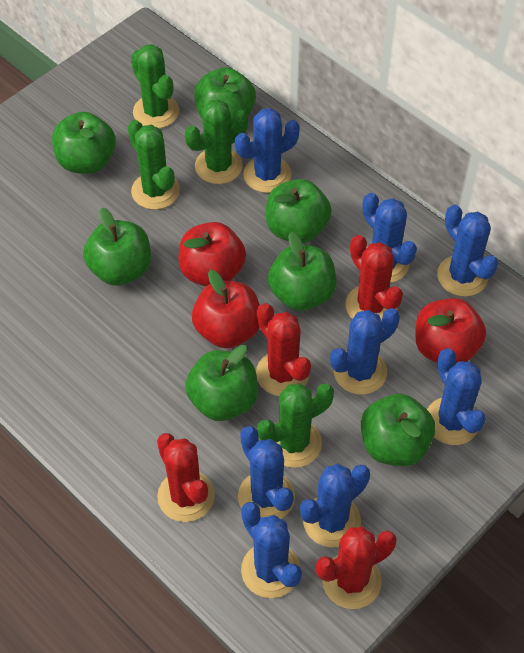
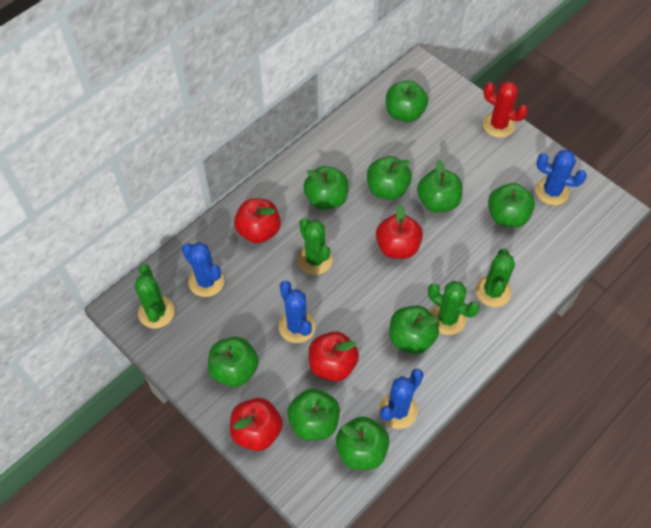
blue cactus: 8 -> 4
green apple: 7 -> 9
red apple: 3 -> 4
red cactus: 4 -> 1

